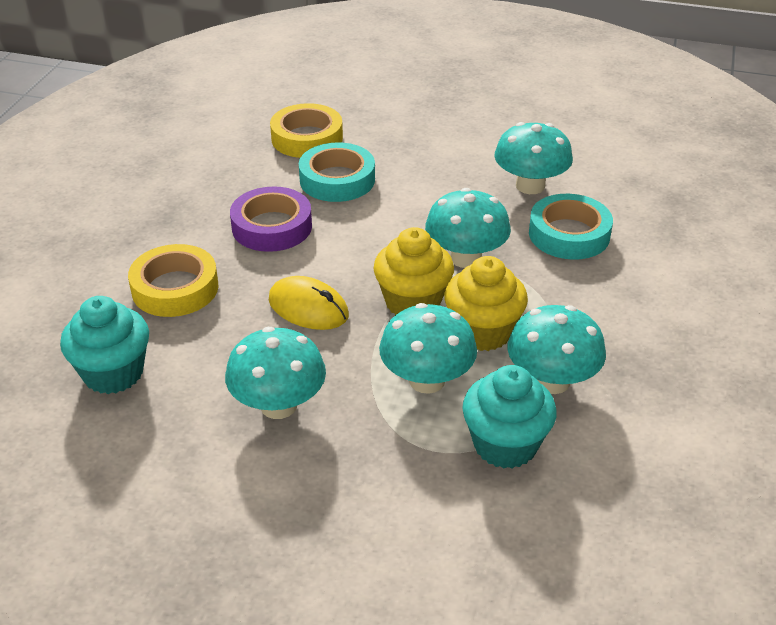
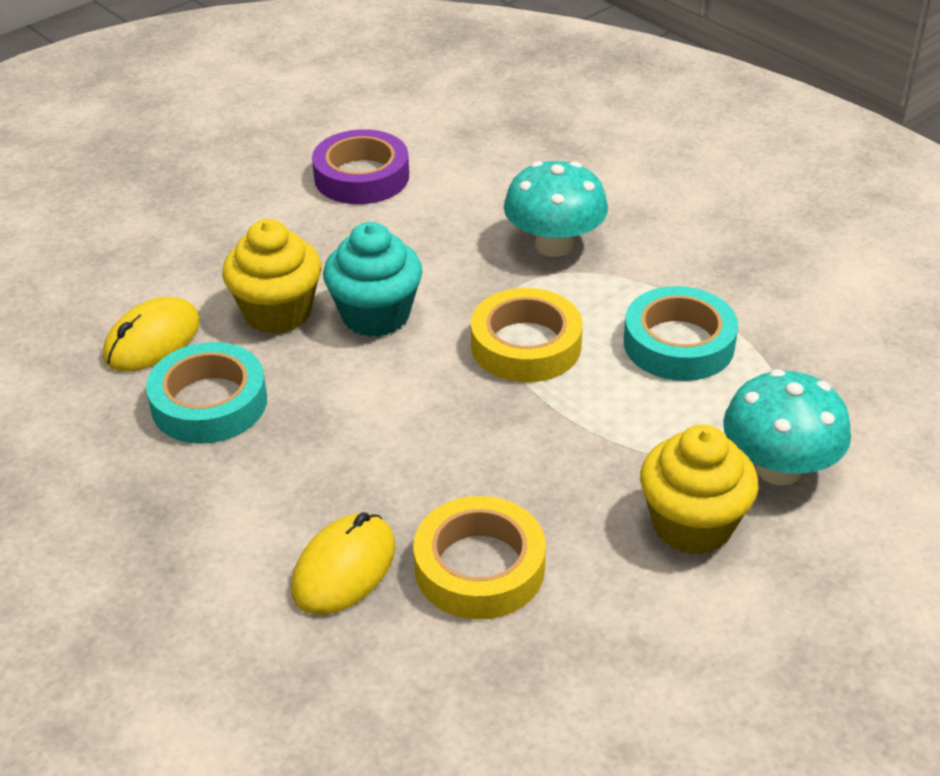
turquoise cupcake: 2 -> 1
turquoise mushroom: 5 -> 2
yellow mouse: 1 -> 2

